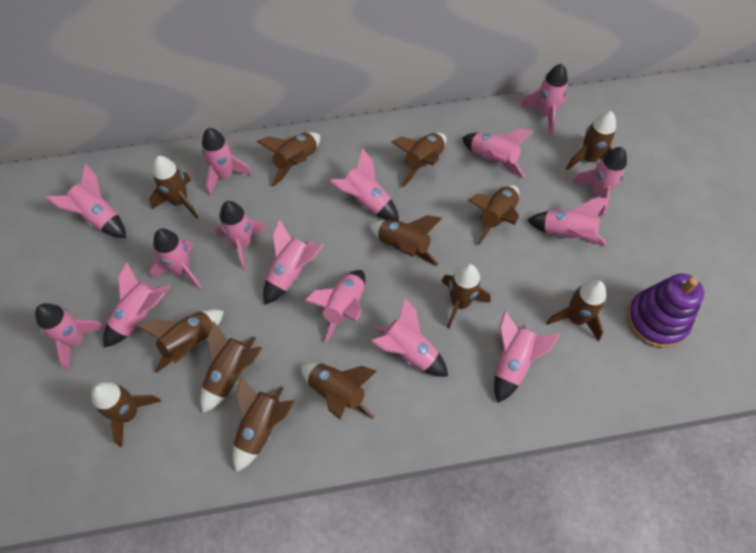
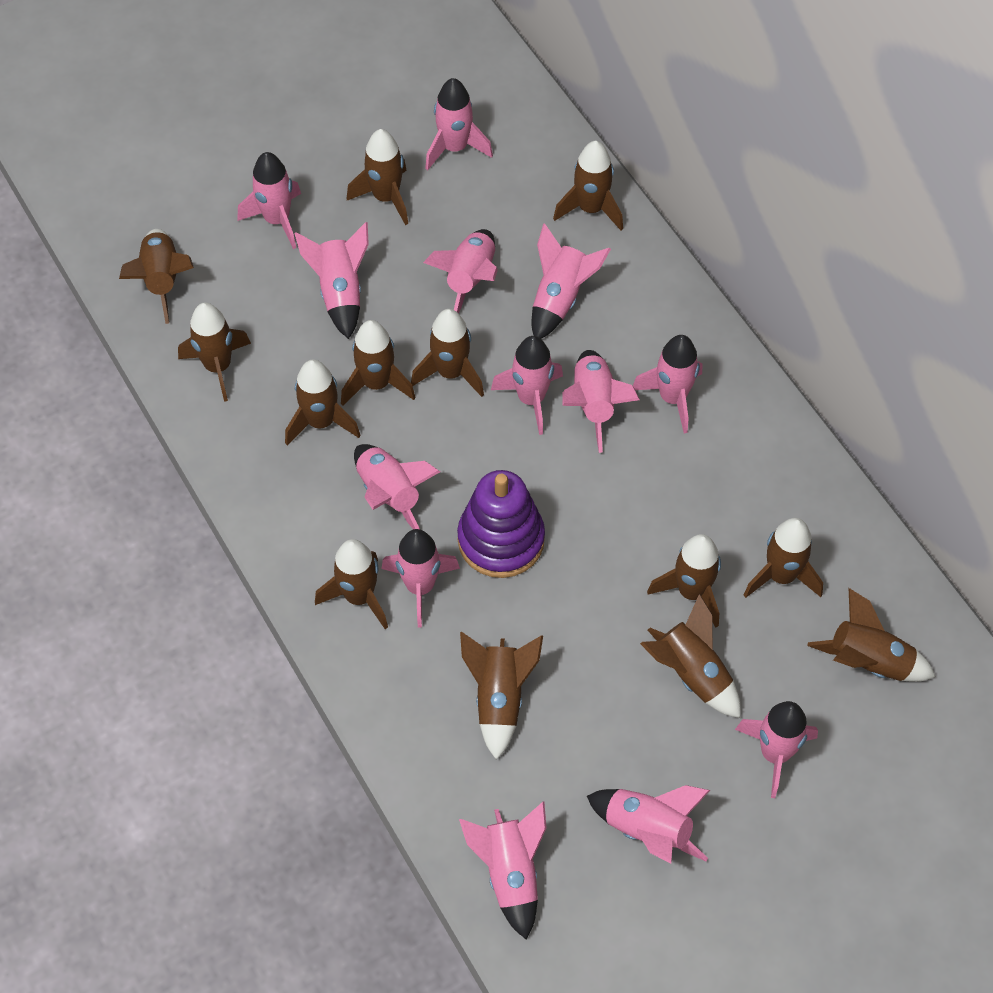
pink rocket: 15 -> 13

